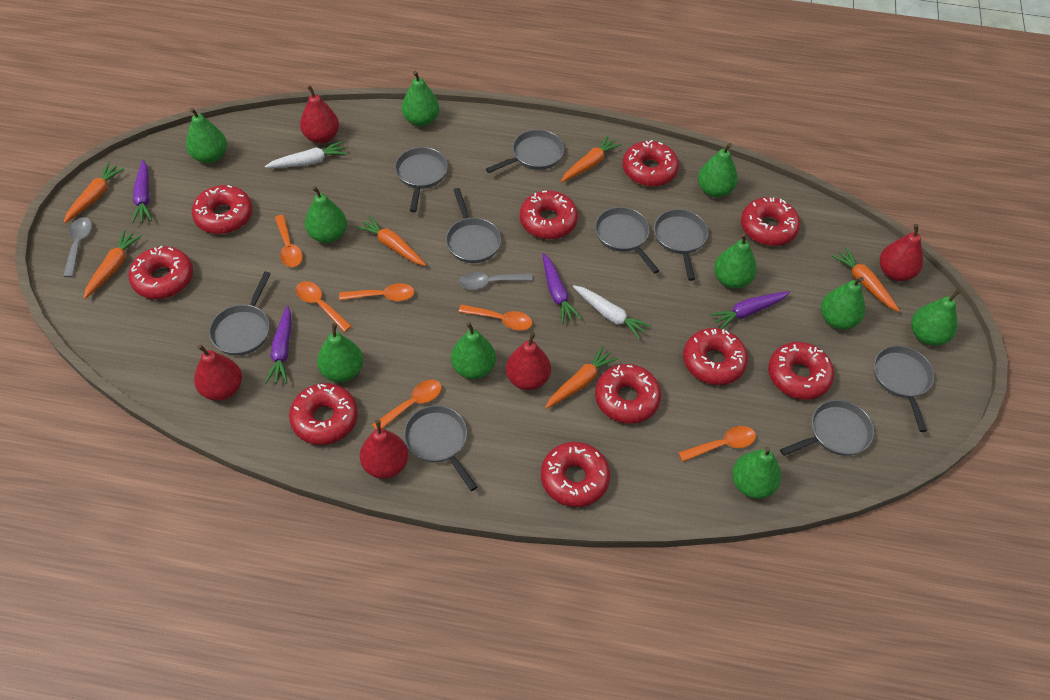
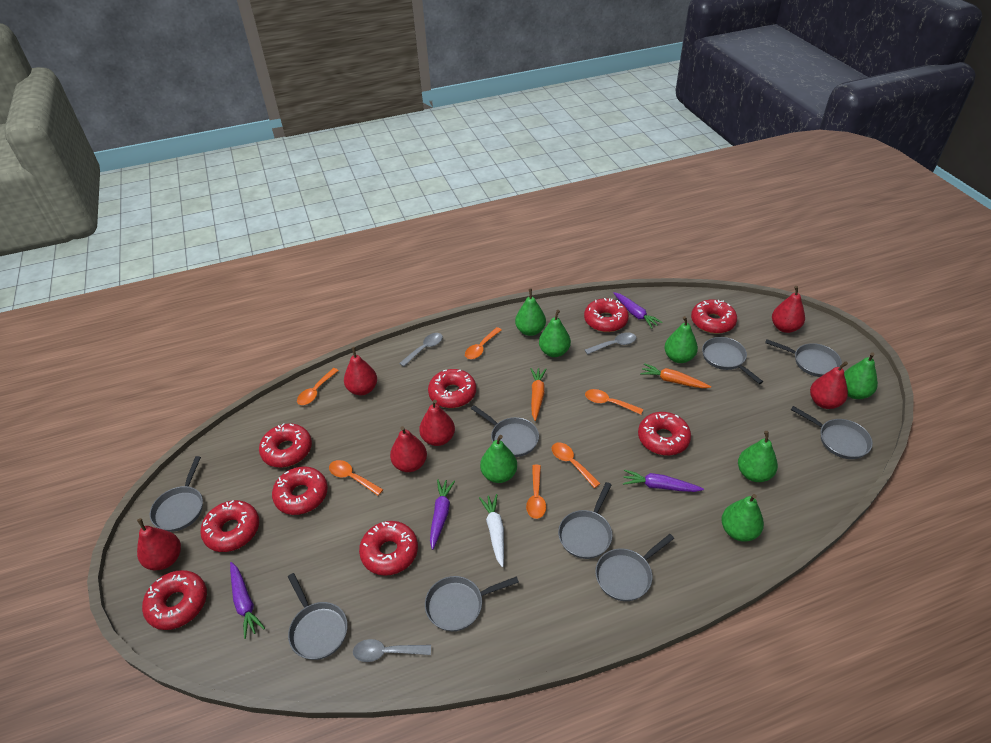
green pear: 10 -> 7
grey spoon: 2 -> 3
orange carrot: 6 -> 2
red donut: 10 -> 9
red pear: 5 -> 6
white carrot: 2 -> 1

